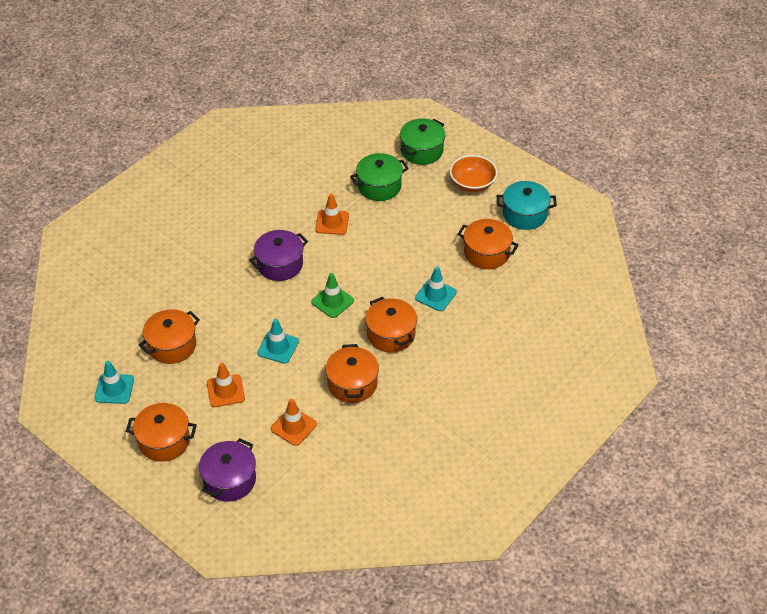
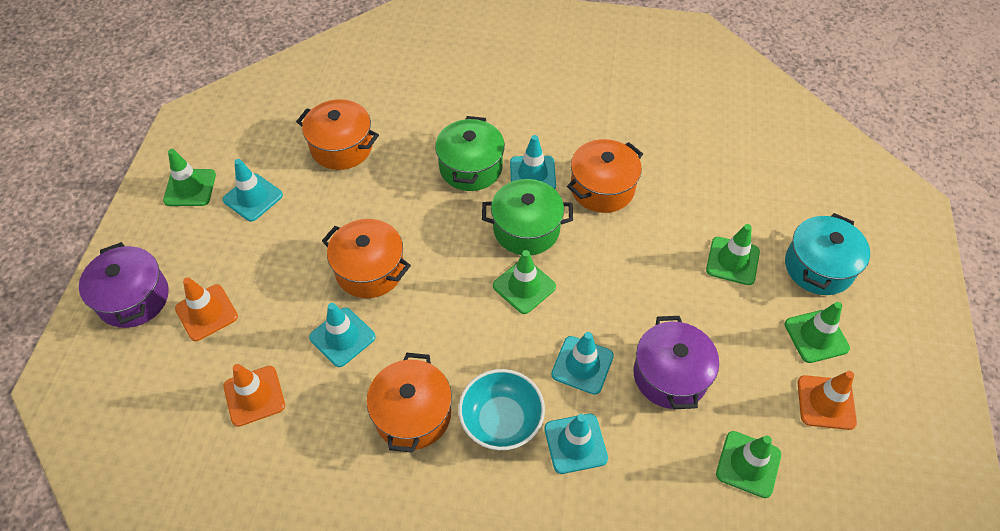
green traffic cone: 1 -> 5
orange bowl: 1 -> 0
orange pot: 5 -> 4
turquoise bowl: 0 -> 1
turquoise traffic cone: 3 -> 5

